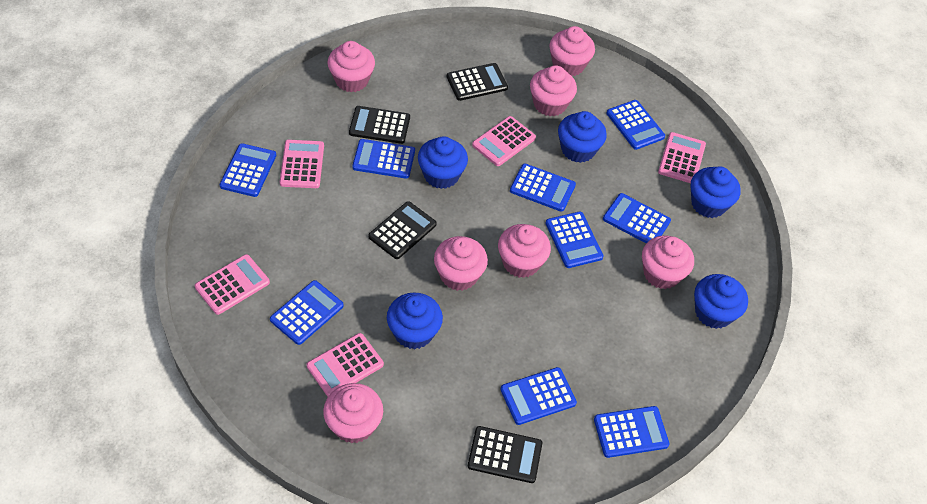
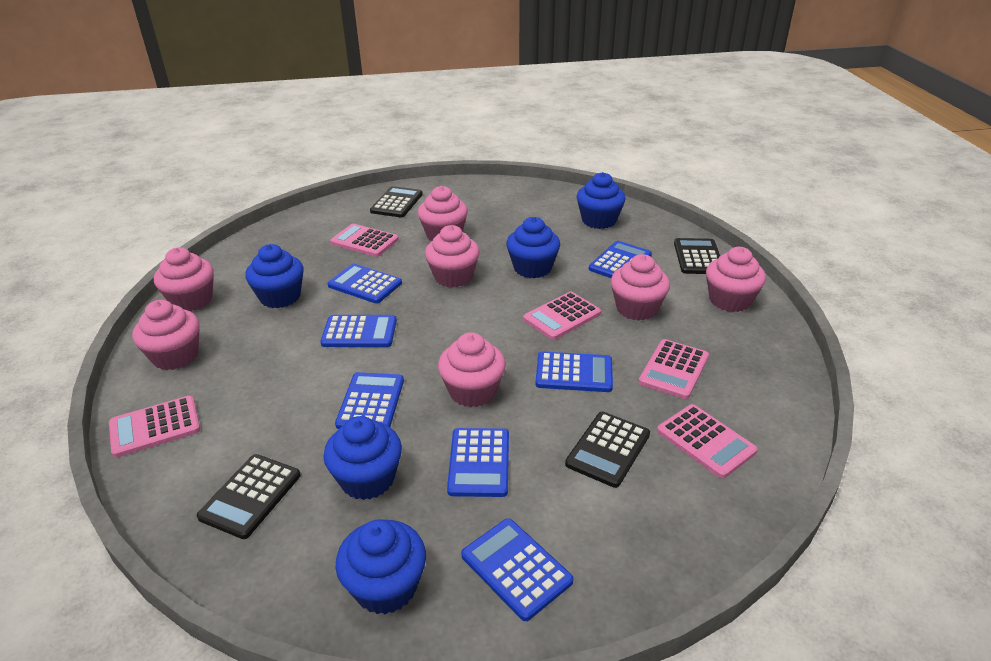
blue calculator: 9 -> 7

